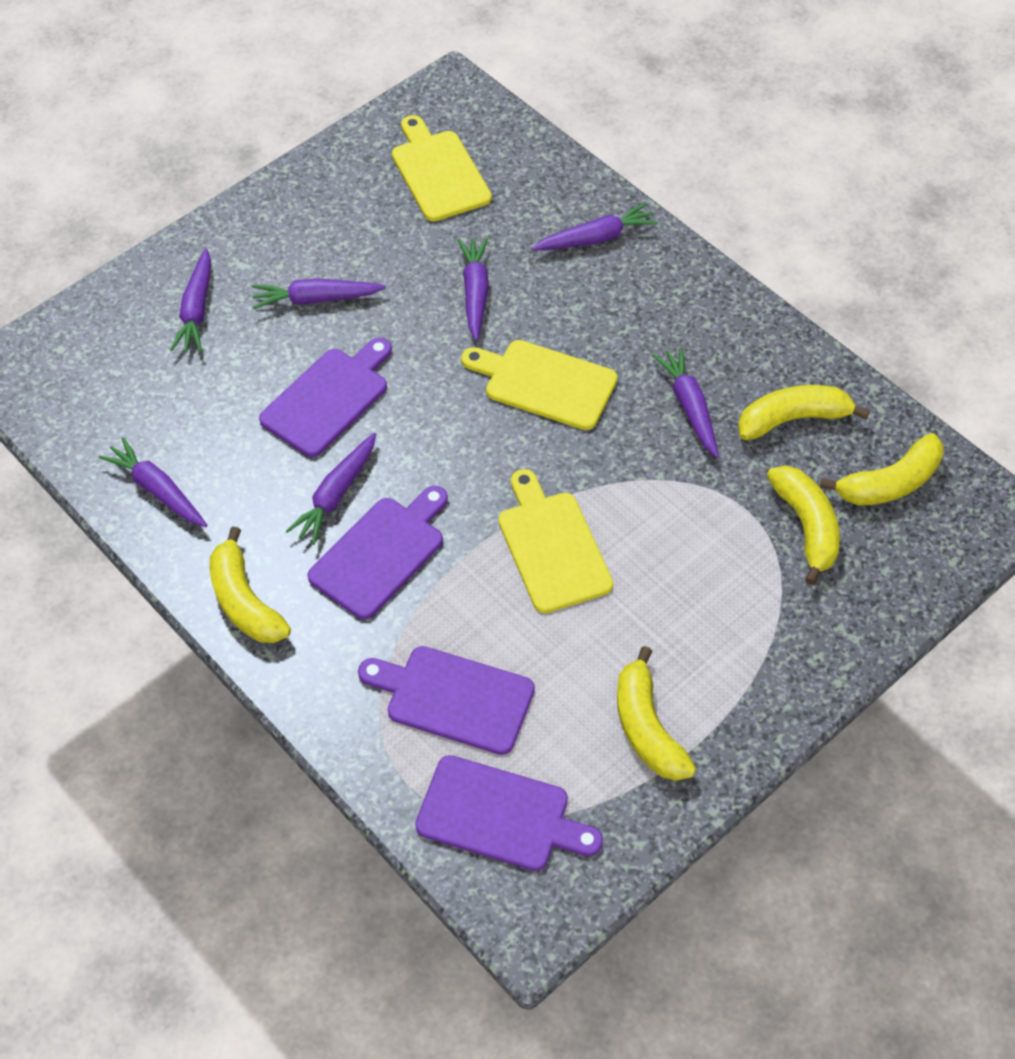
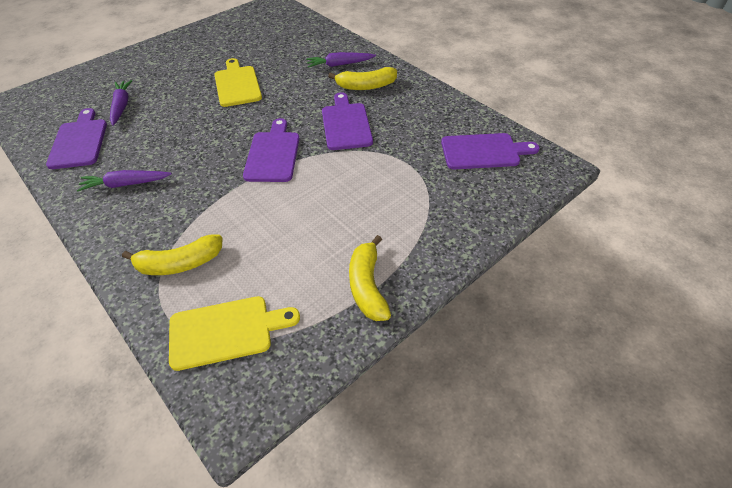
purple carrot: 7 -> 3
yellow banana: 5 -> 3
yellow cutting board: 3 -> 2

